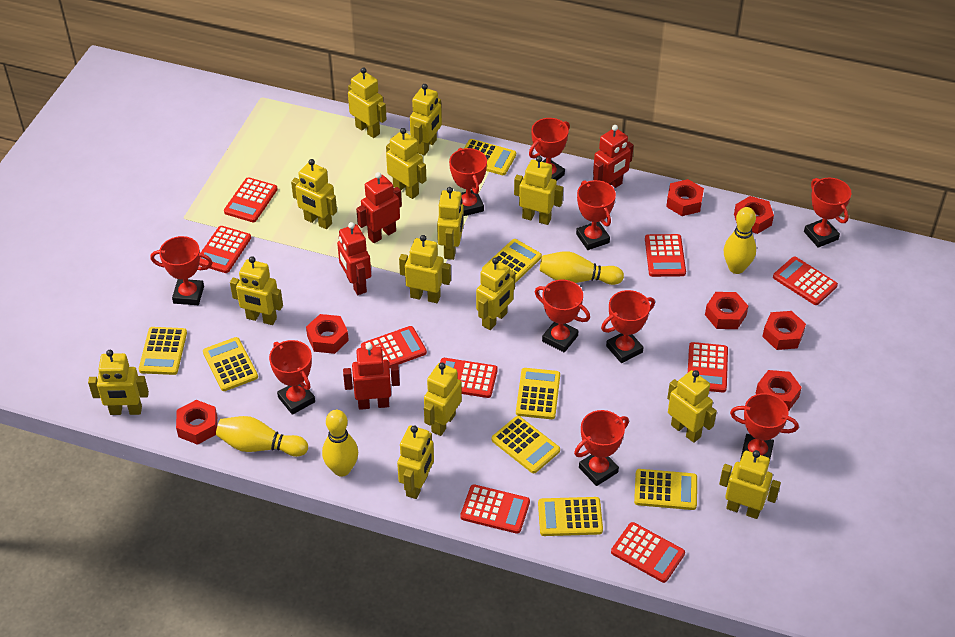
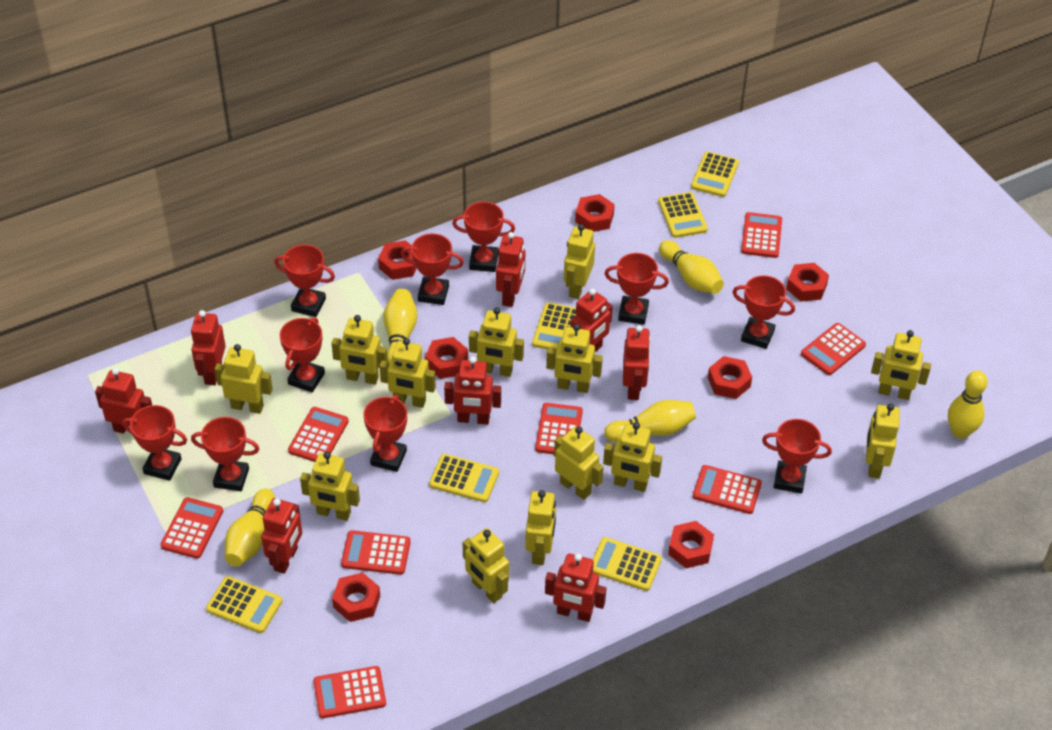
red calculator: 9 -> 8
red robot: 4 -> 8
yellow bowling pin: 4 -> 5
yellow calculator: 8 -> 6
yellow robot: 14 -> 13

